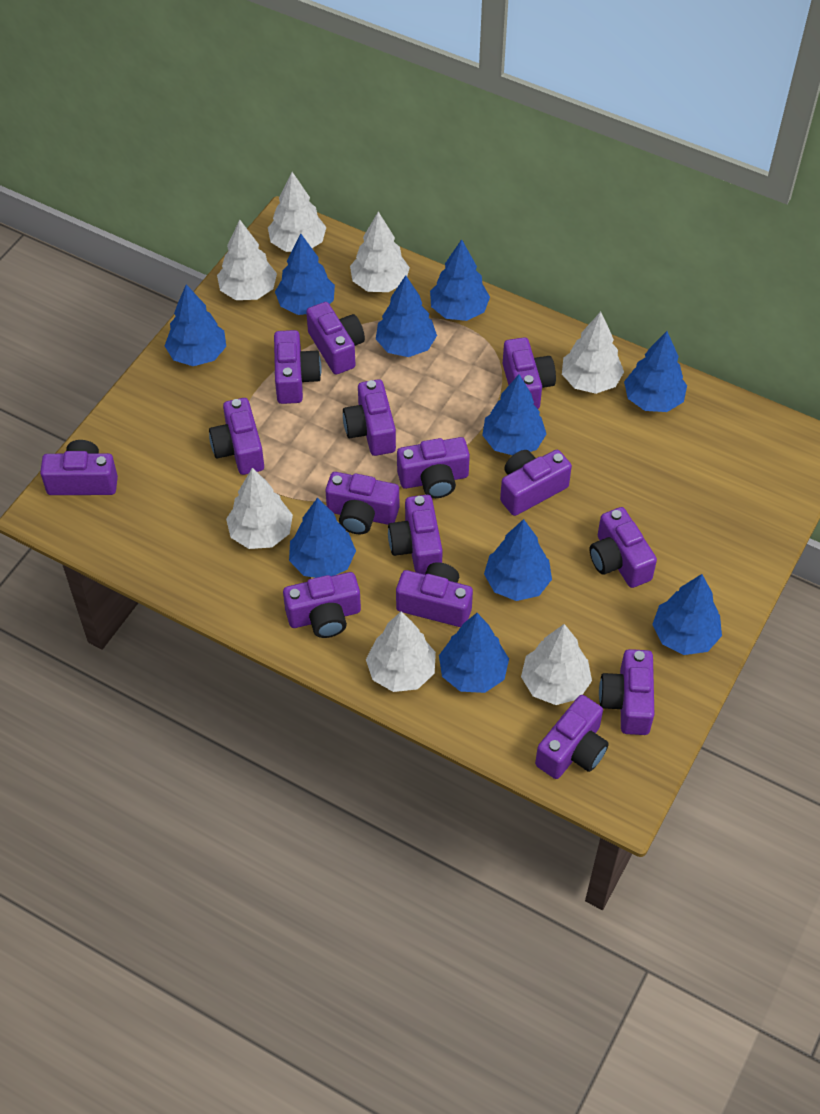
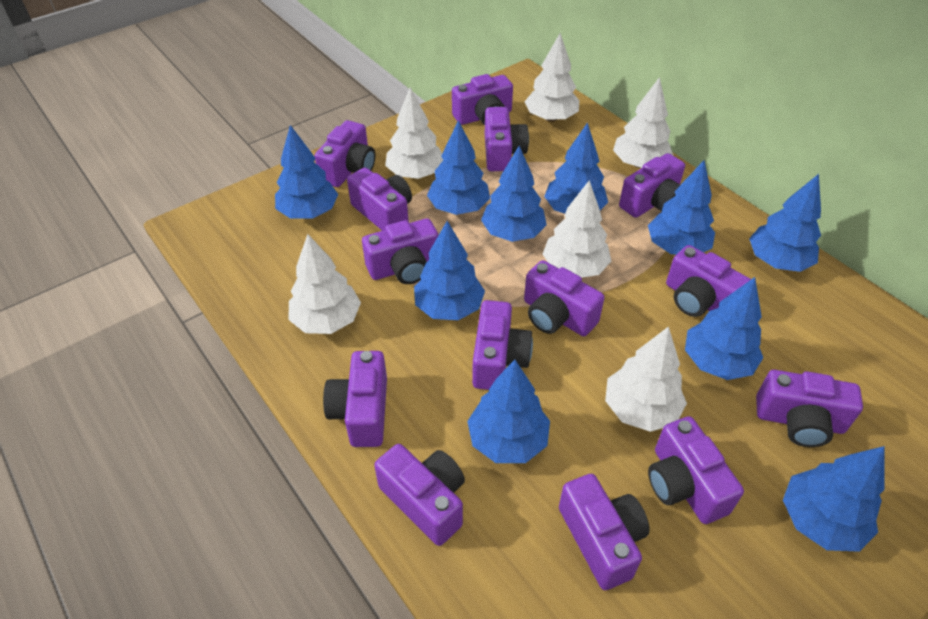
purple camera: 15 -> 14
white tree: 7 -> 6

